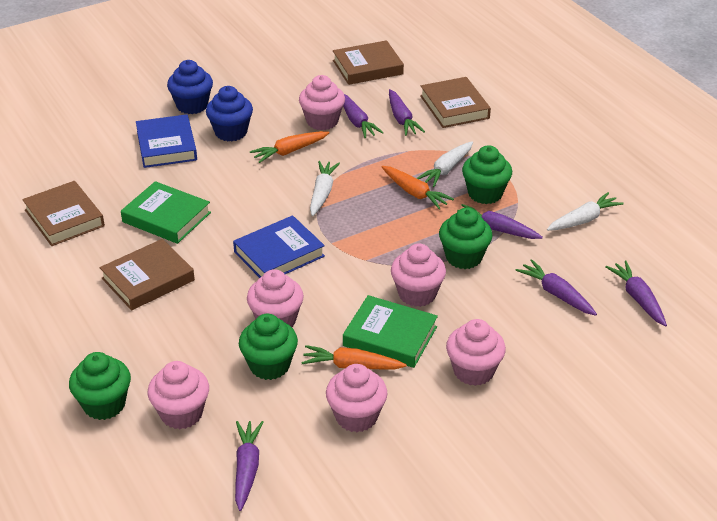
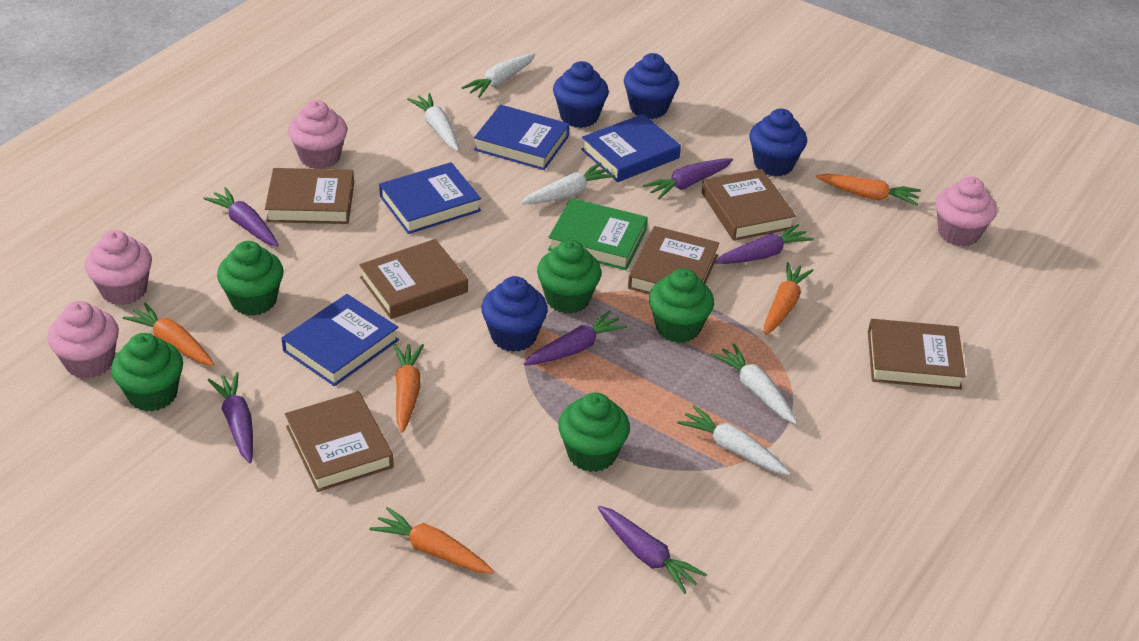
blue book: 2 -> 4
blue cupcake: 2 -> 4
brown book: 4 -> 6
green book: 2 -> 1
green cupcake: 4 -> 5
orange carrot: 3 -> 5
pink cupcake: 6 -> 4
white carrot: 3 -> 5

